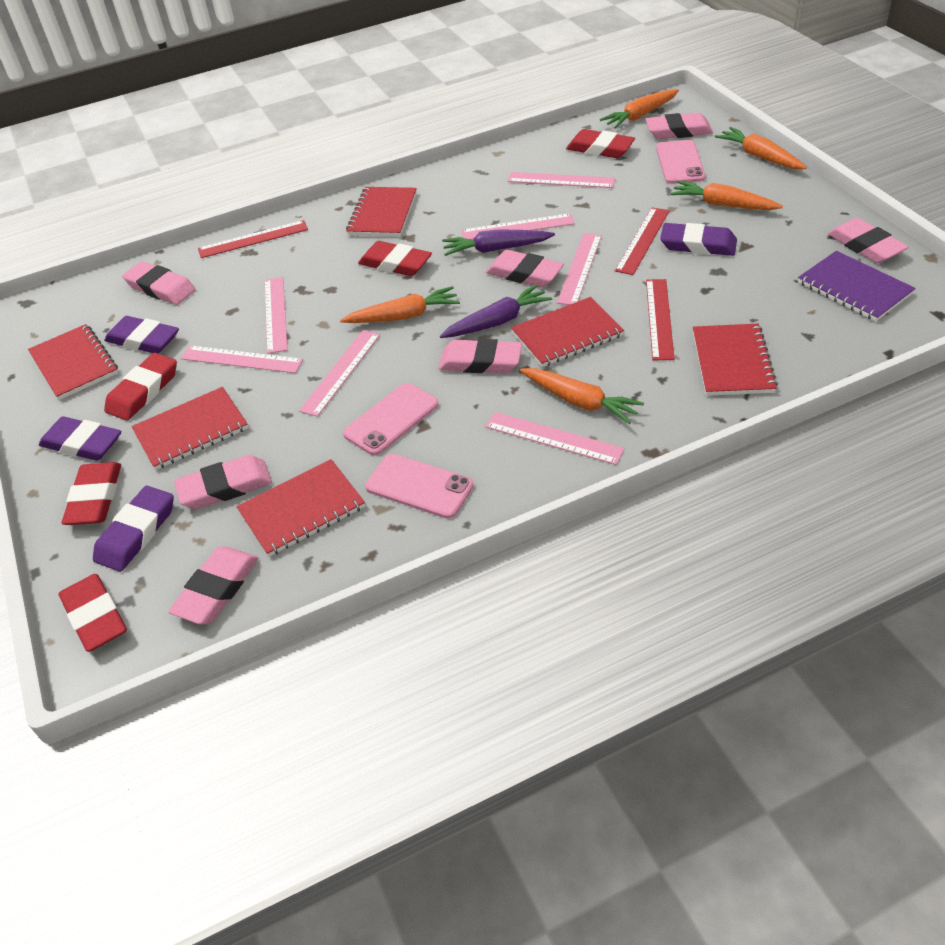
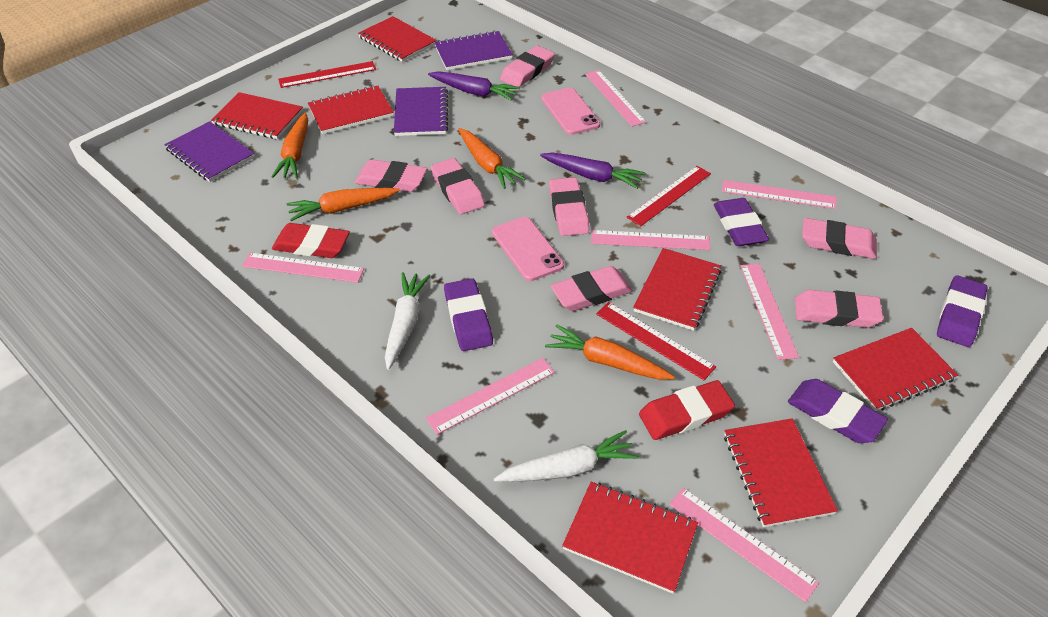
orange carrot: 5 -> 4
pink phone: 3 -> 2
purple notebook: 1 -> 3
red eraser: 5 -> 2
red notebook: 6 -> 7
white carrot: 0 -> 2

